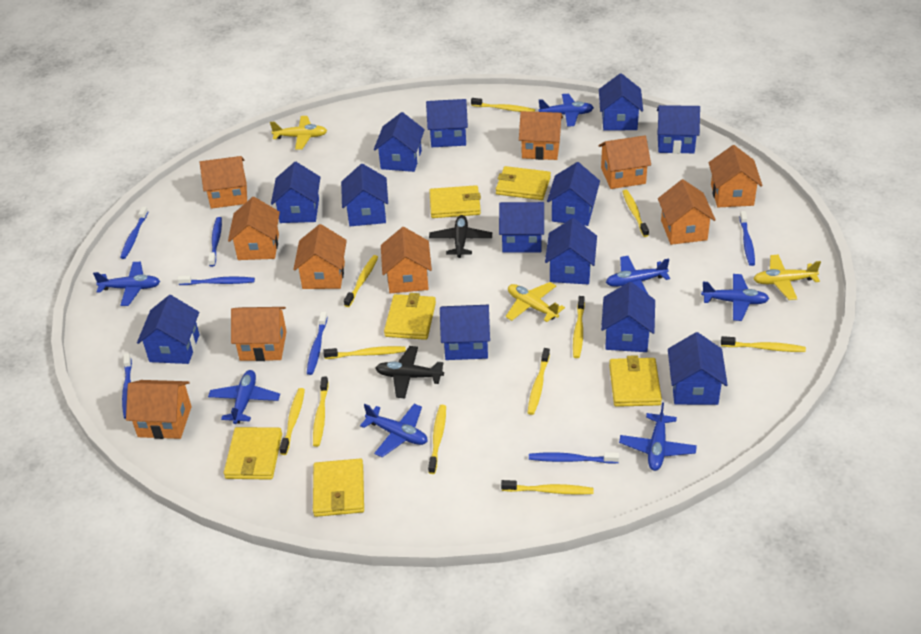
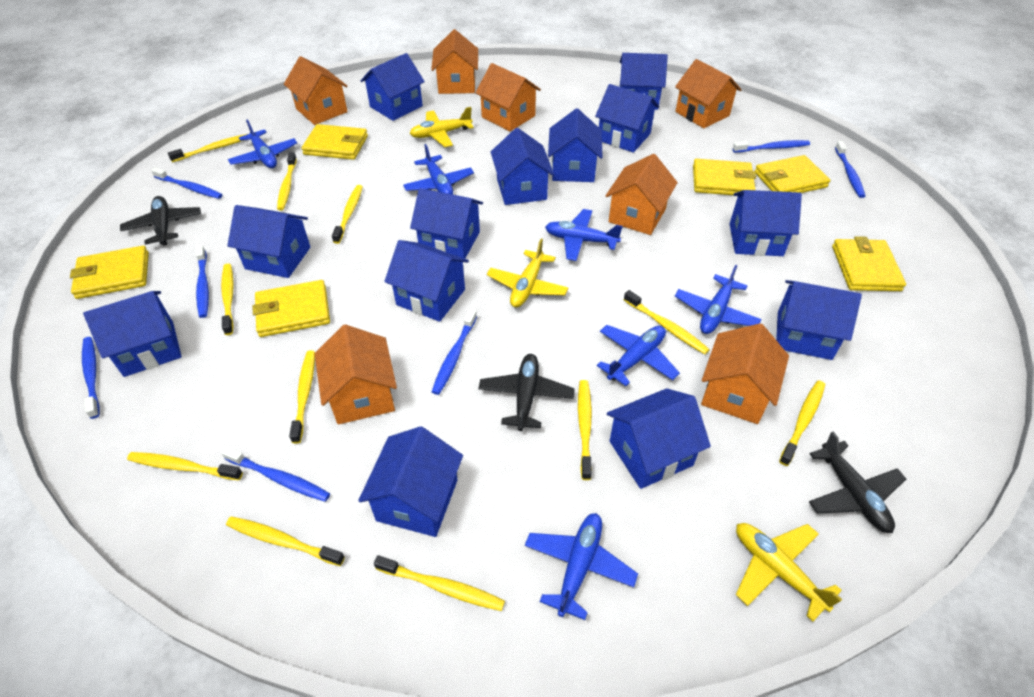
black plane: 2 -> 3
blue plane: 7 -> 6
orange house: 10 -> 7

